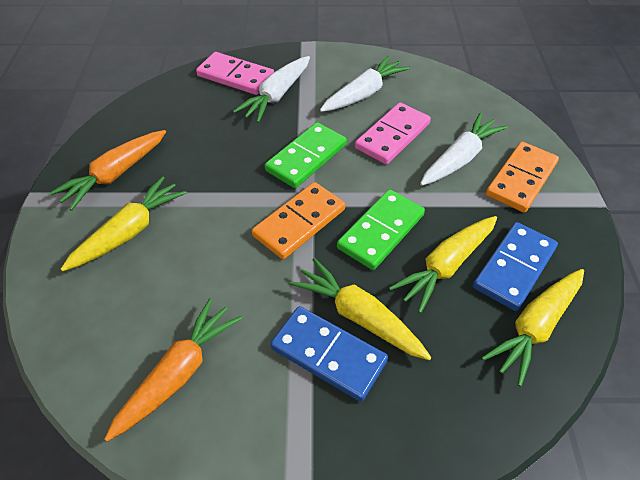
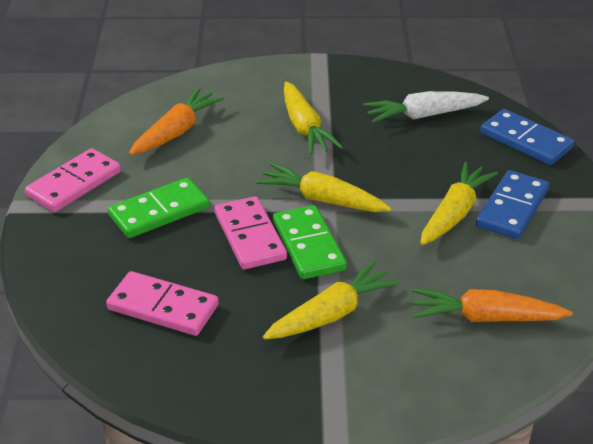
orange domino: 2 -> 0
pink domino: 2 -> 3
white carrot: 3 -> 1

